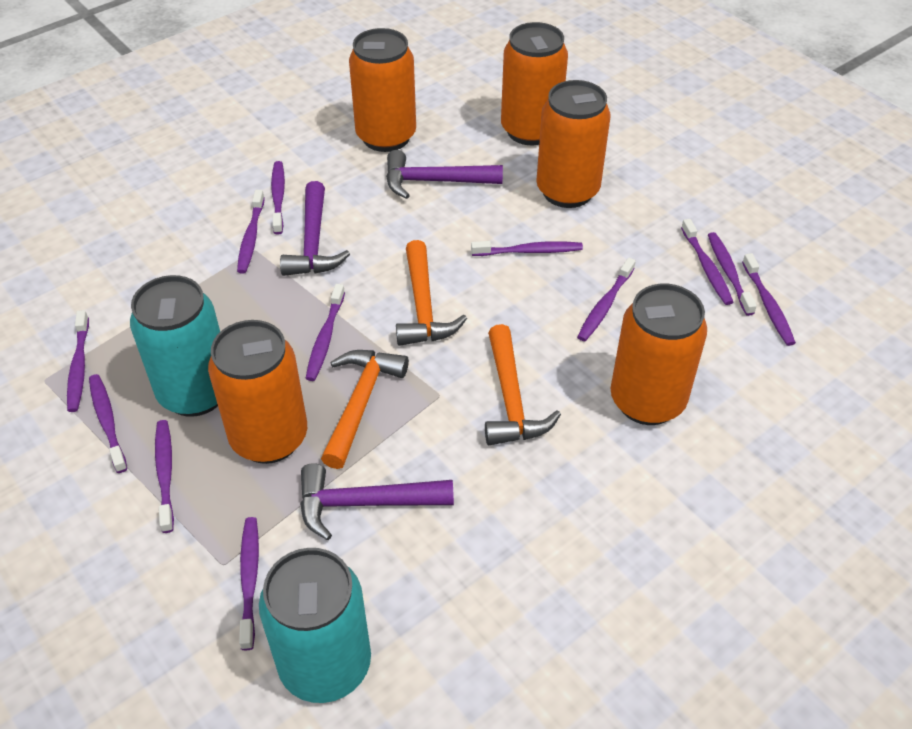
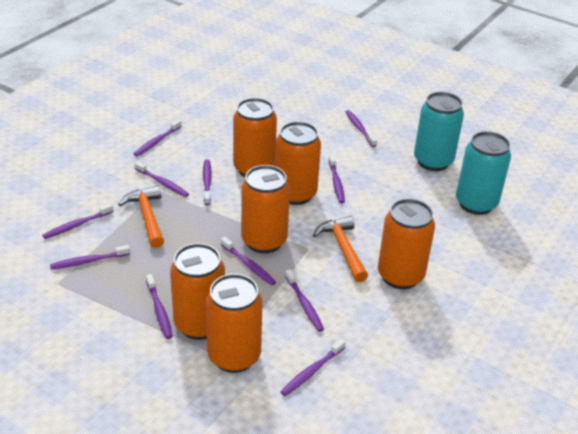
orange can: 5 -> 6
orange hammer: 3 -> 2
purple hammer: 3 -> 0
purple toothbrush: 12 -> 11

